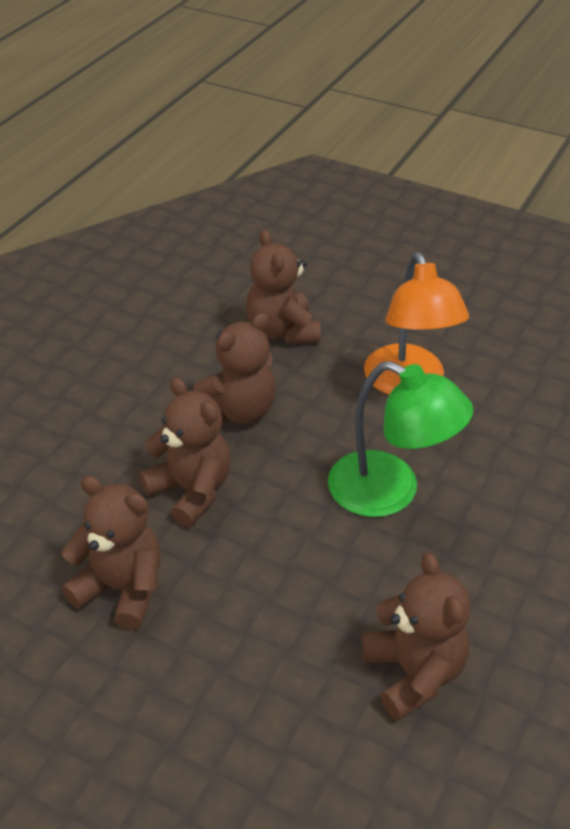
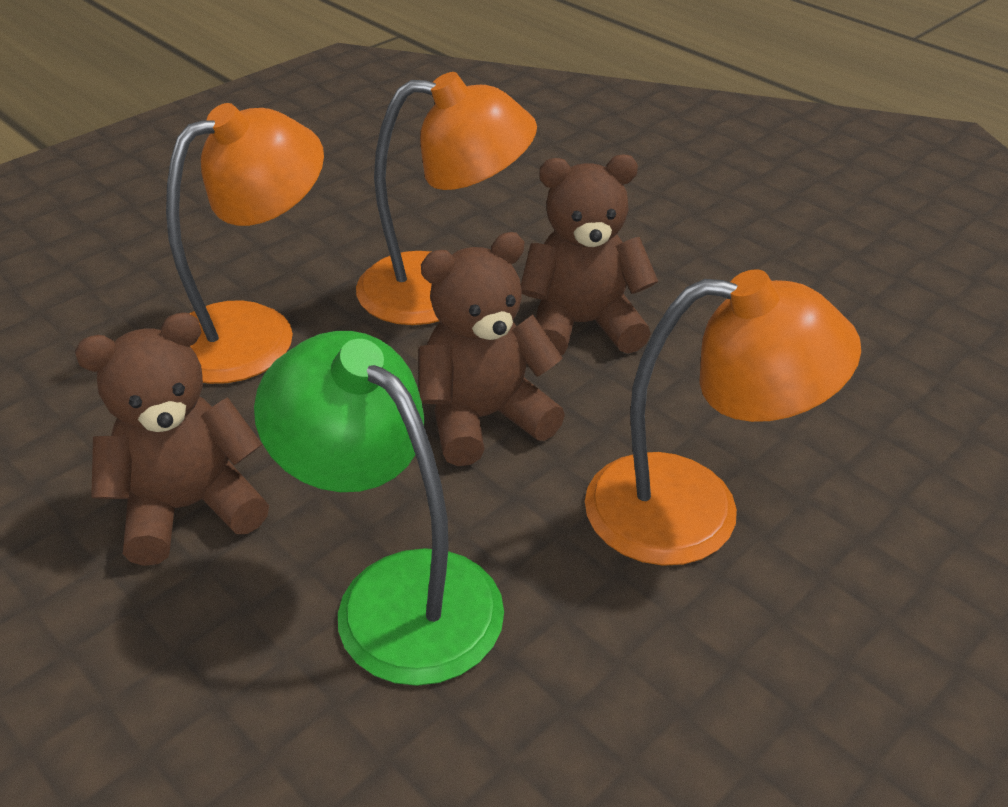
brown teddy bear: 5 -> 3
orange lamp: 1 -> 3

